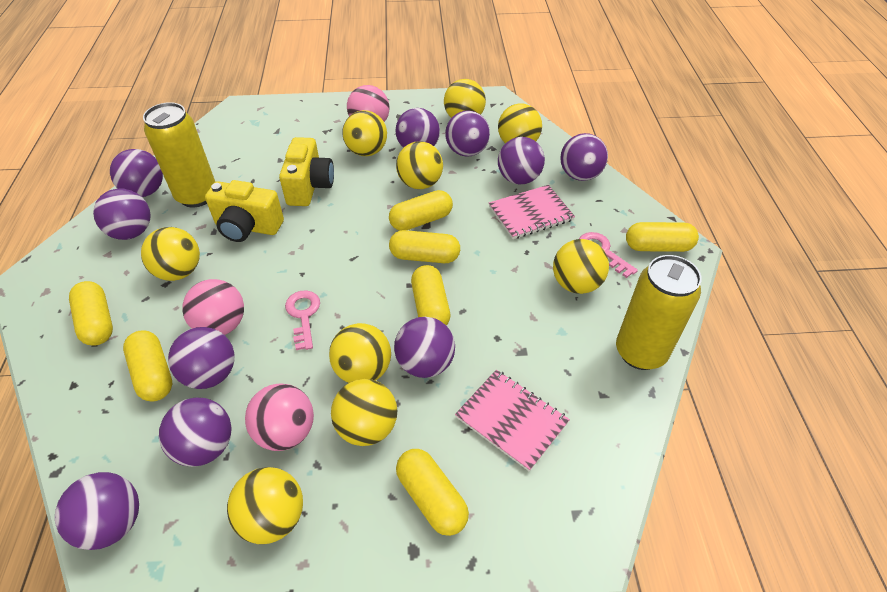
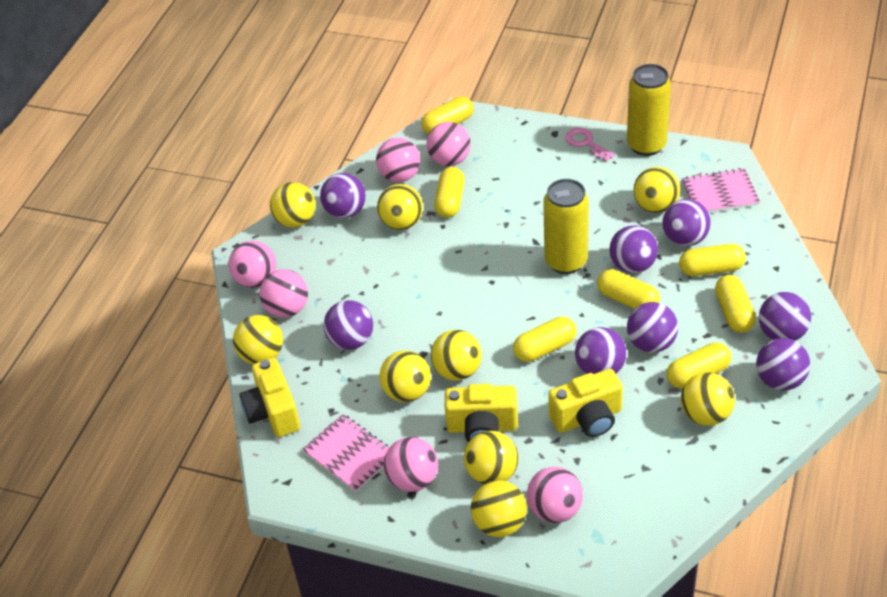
pink ball: 3 -> 6
pink key: 2 -> 1
purple ball: 10 -> 8
yellow camera: 2 -> 3

